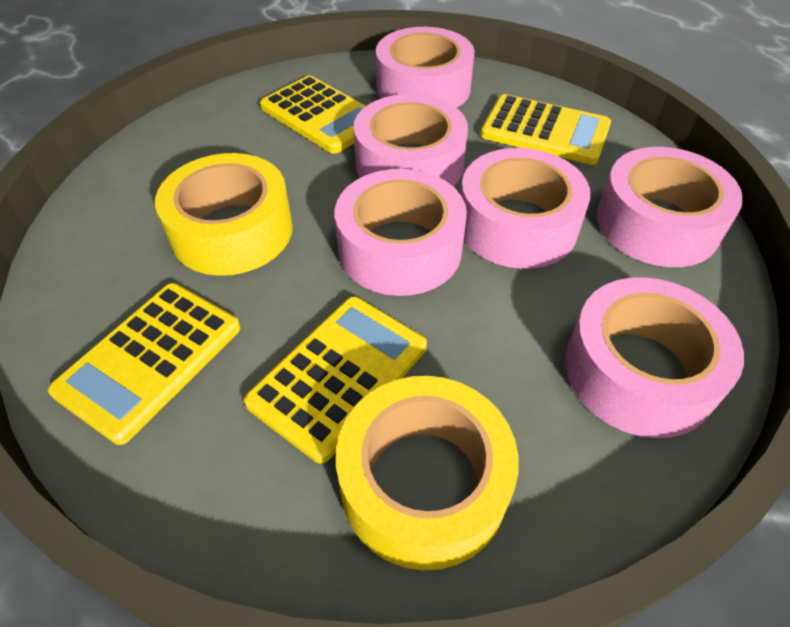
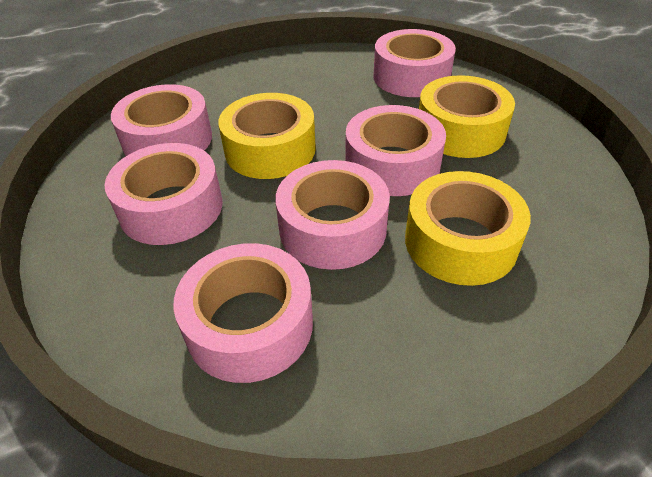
yellow calculator: 4 -> 0
yellow tape: 2 -> 3

